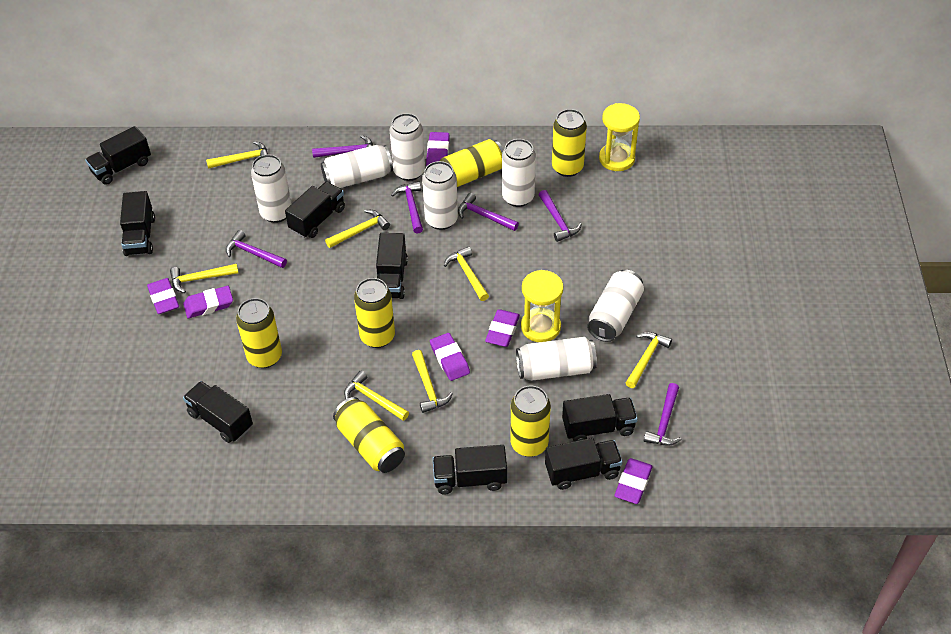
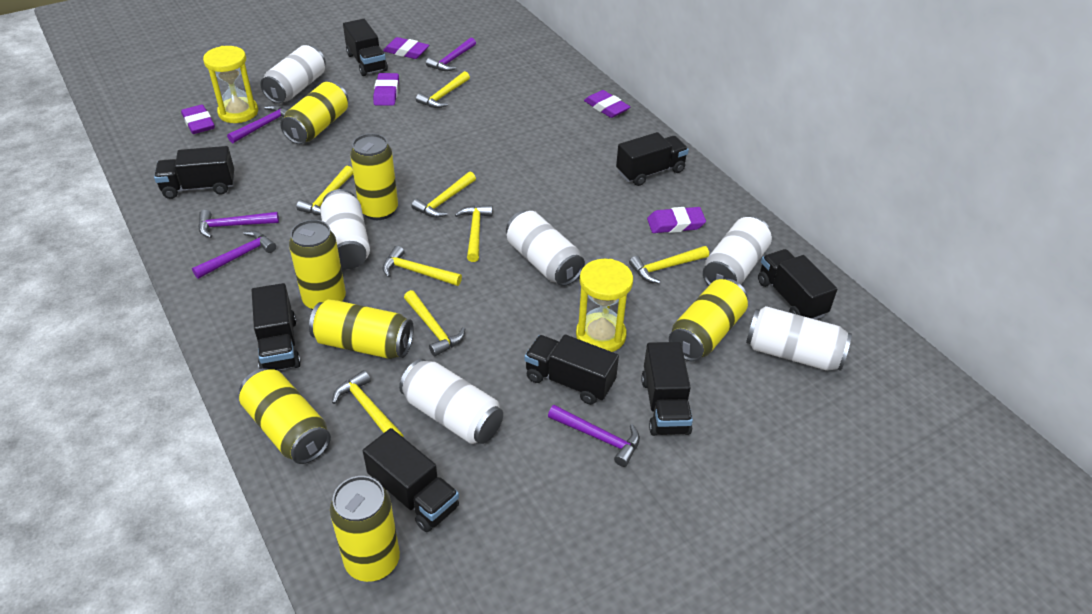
purple eraser: 6 -> 5
purple hammer: 6 -> 5
white can: 7 -> 6
yellow can: 6 -> 7
yellow hammer: 7 -> 8

